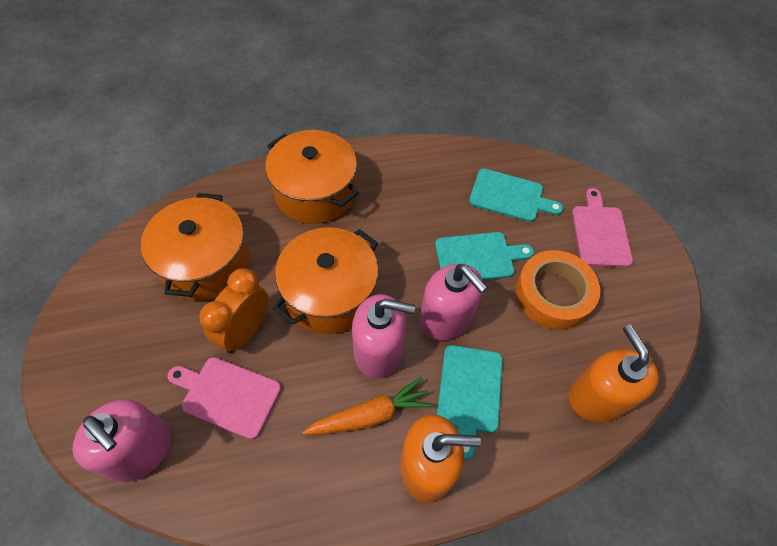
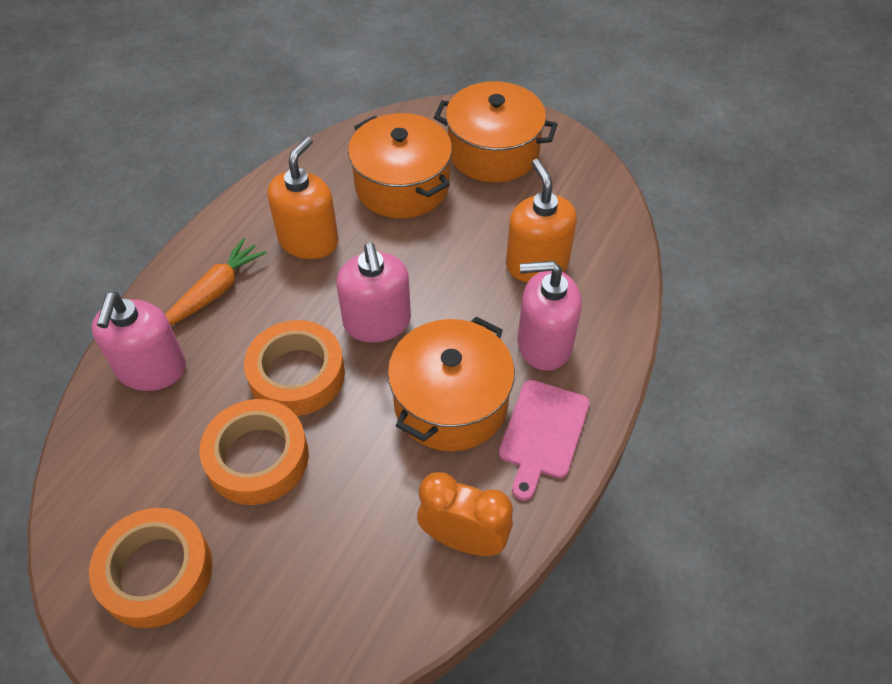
orange tape: 1 -> 3
pink cutting board: 2 -> 1
turquoise cutting board: 3 -> 0

